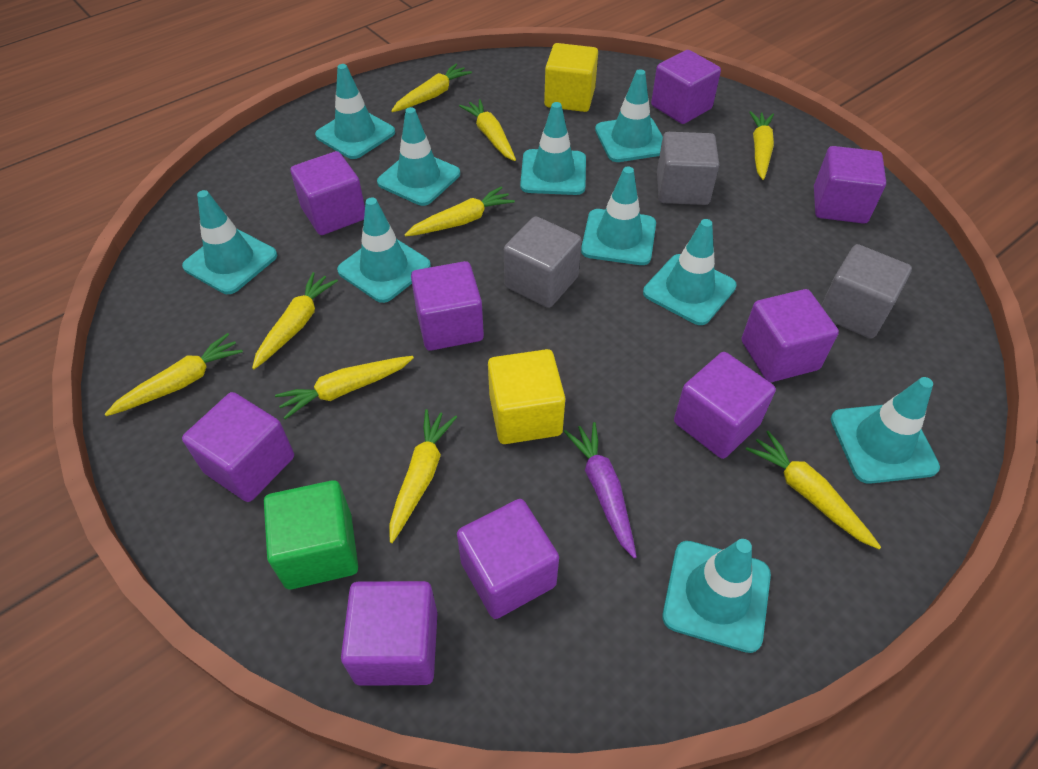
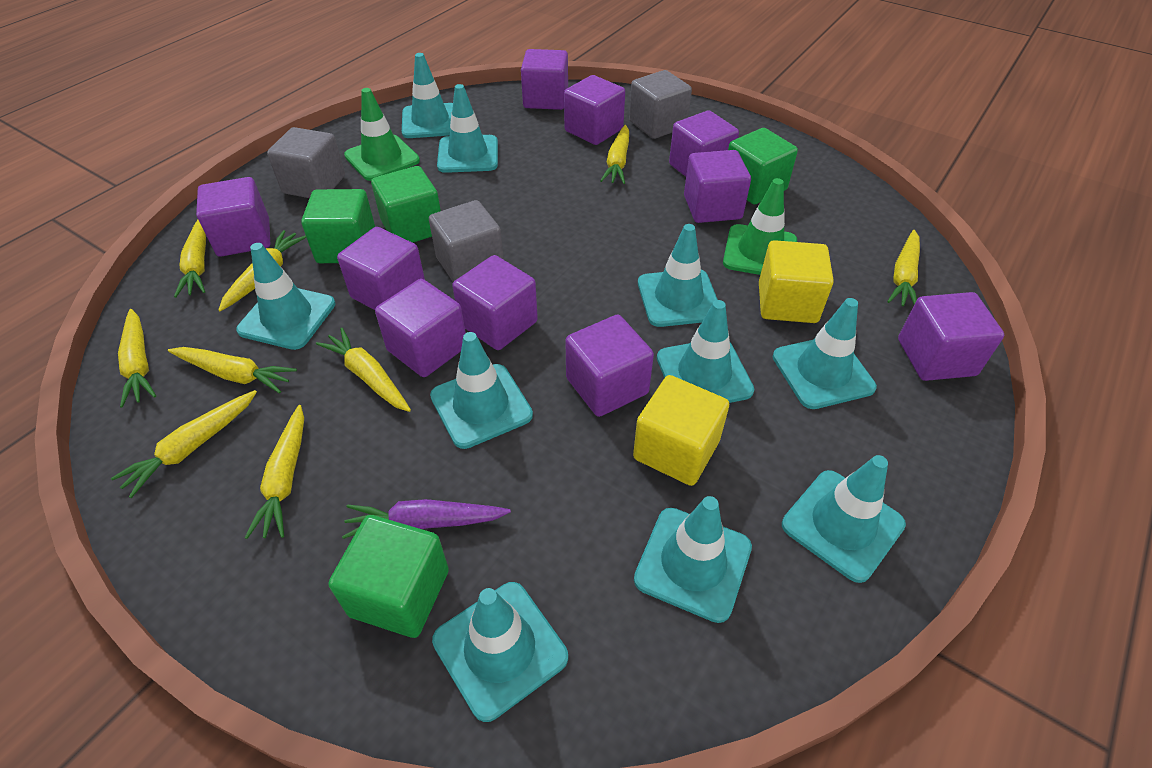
green cube: 1 -> 4
green traffic cone: 0 -> 2
purple cube: 9 -> 10

